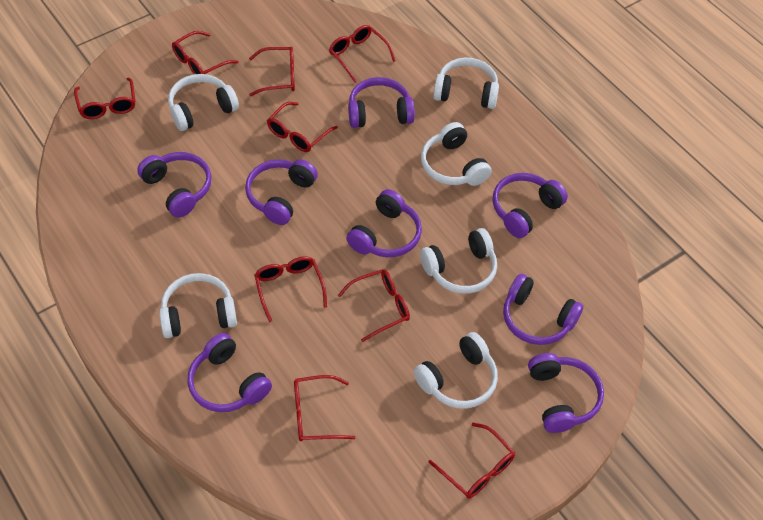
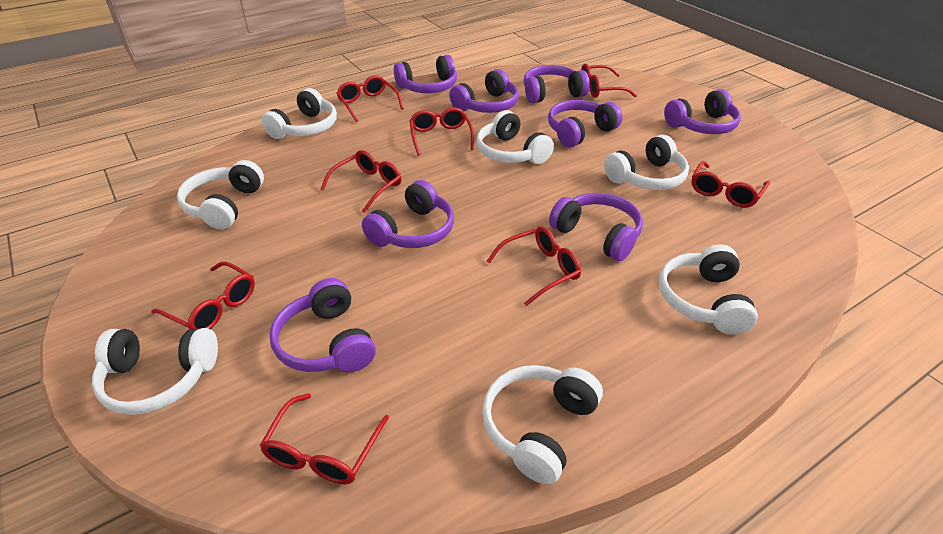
red glasses: 9 -> 8
white headphones: 6 -> 7

